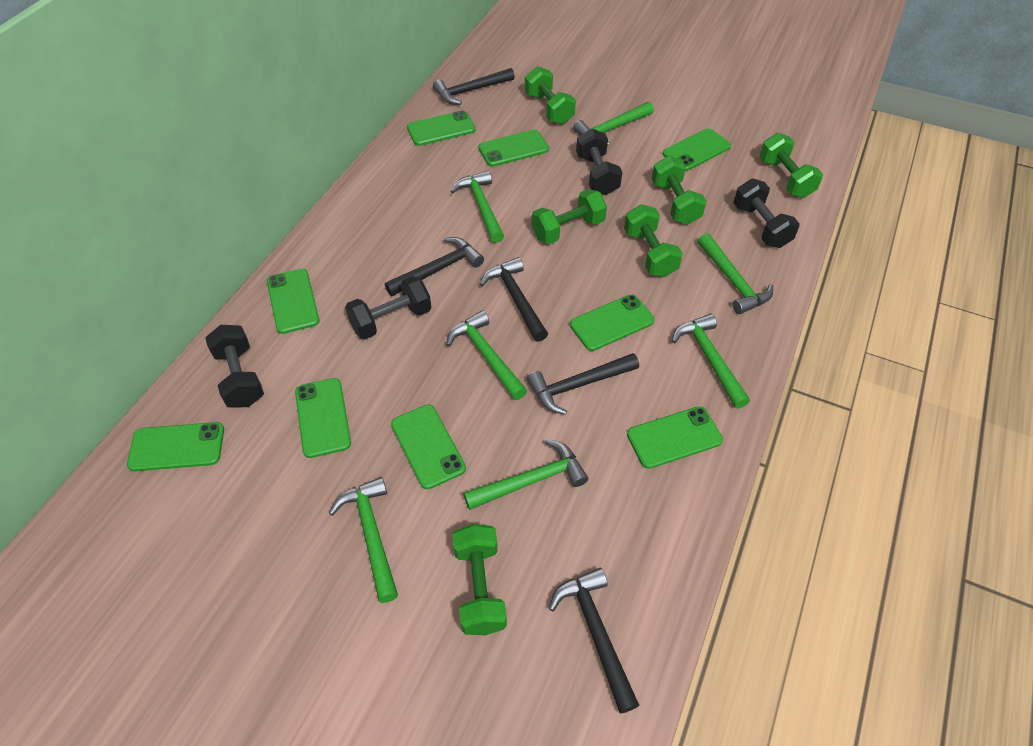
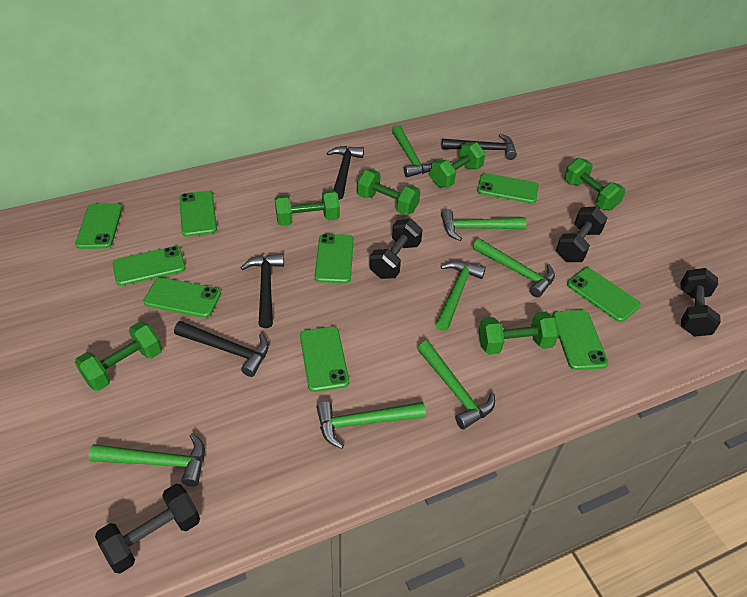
black hammer: 5 -> 4

